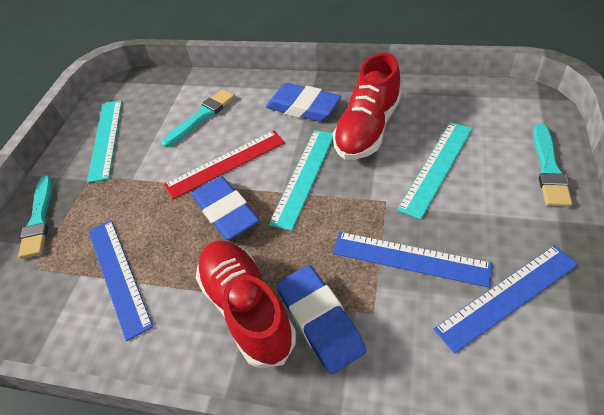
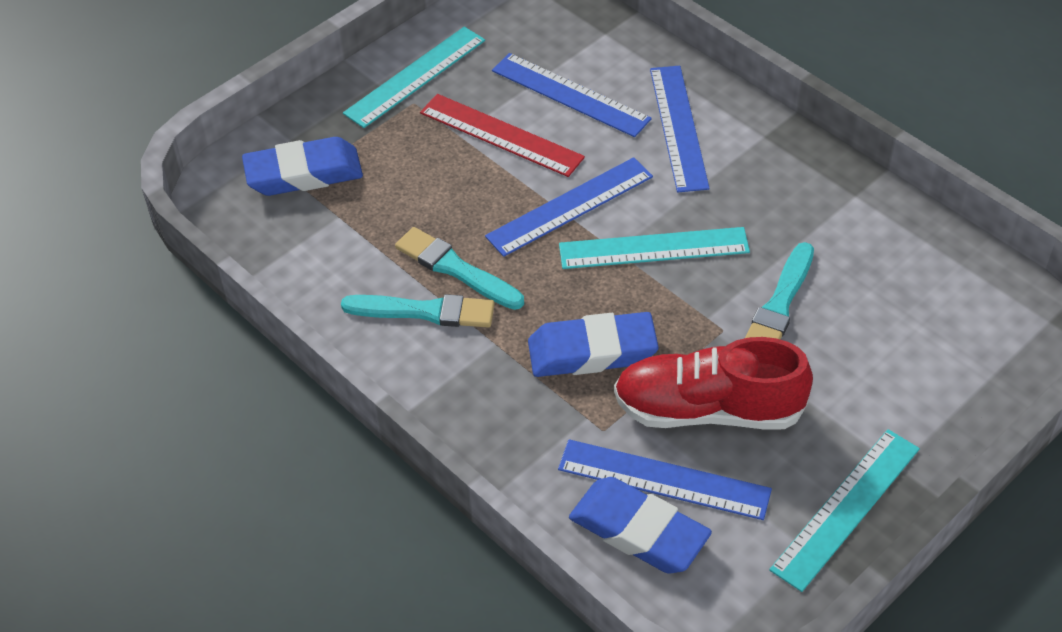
blue ruler: 3 -> 4
red shoe: 2 -> 1

